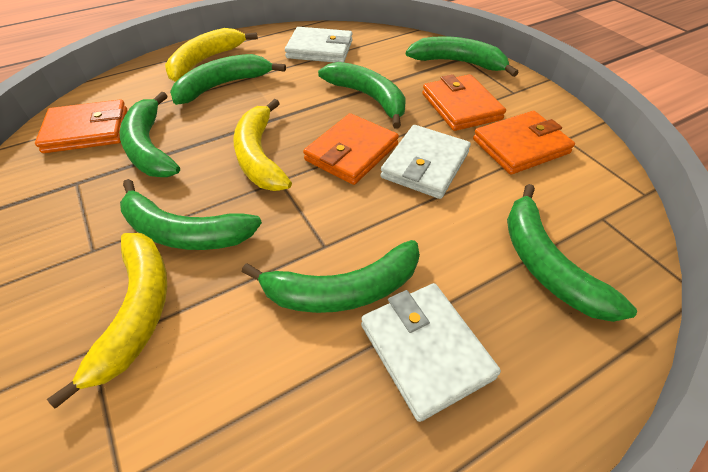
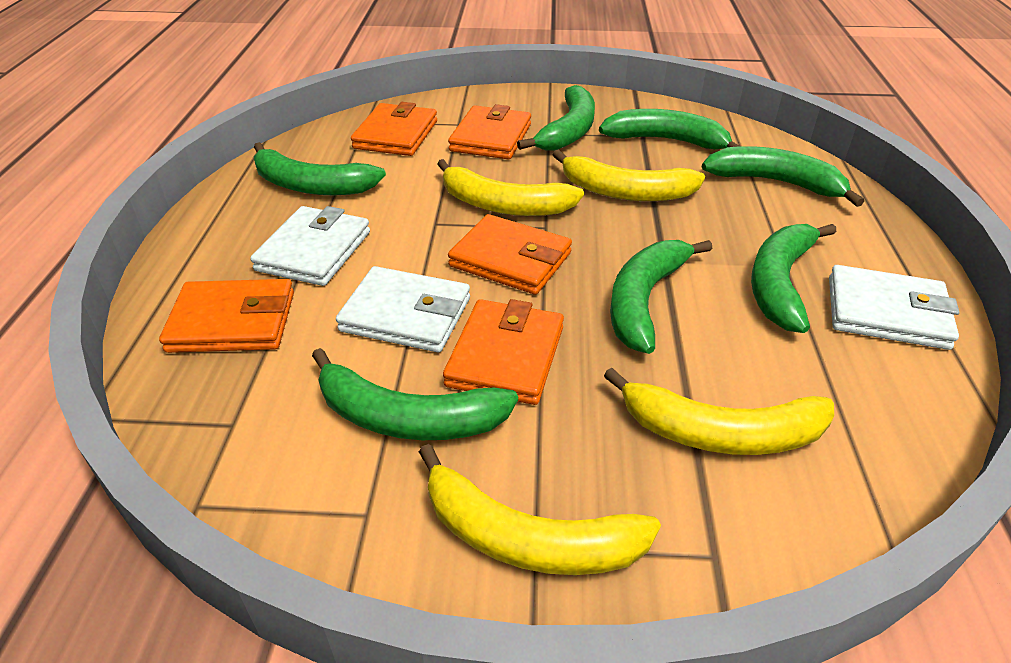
orange wallet: 4 -> 5
yellow banana: 3 -> 4

